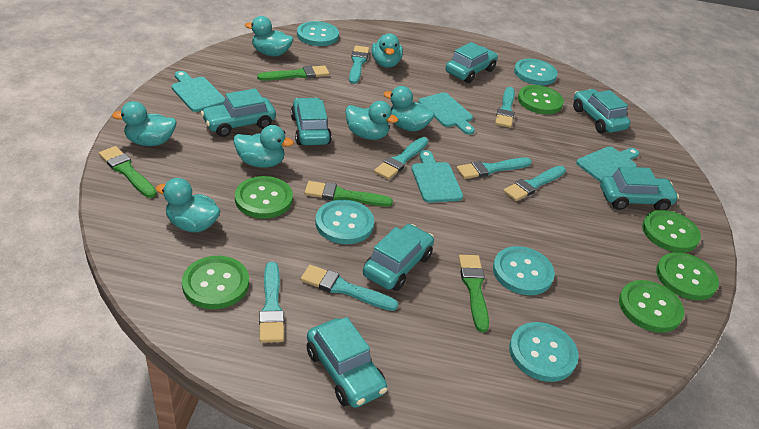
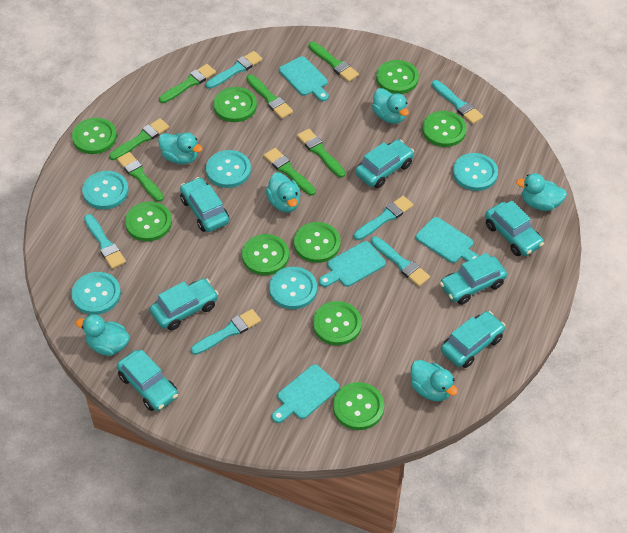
green brush: 4 -> 7
green button: 6 -> 9
turquoise brush: 7 -> 6
turquoise duck: 7 -> 6

